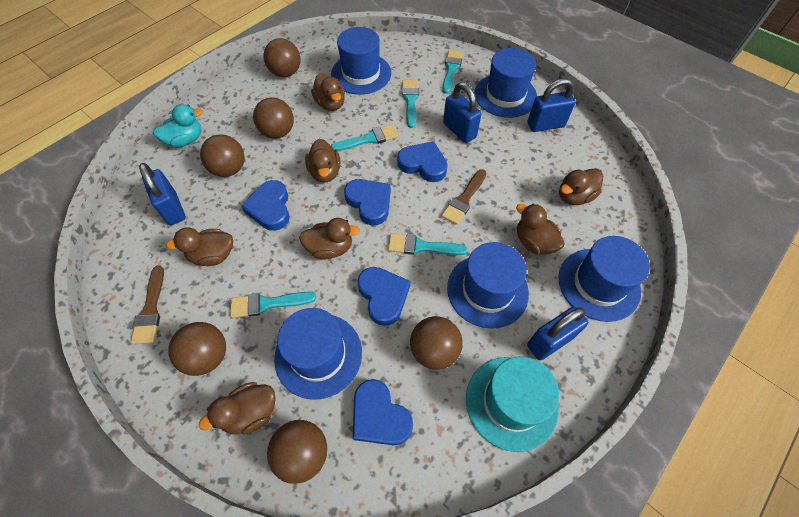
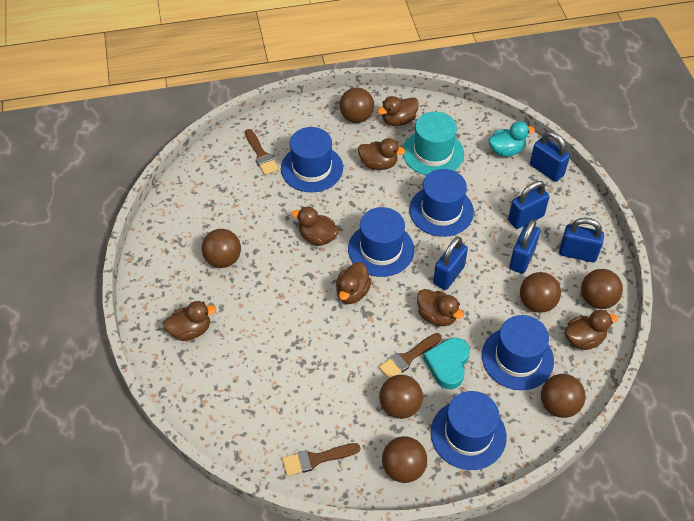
blue heart: 5 -> 0
blue padlock: 4 -> 5
brown ball: 6 -> 7
brown brush: 2 -> 3
turquoise brush: 5 -> 0
turquoise heart: 0 -> 1

